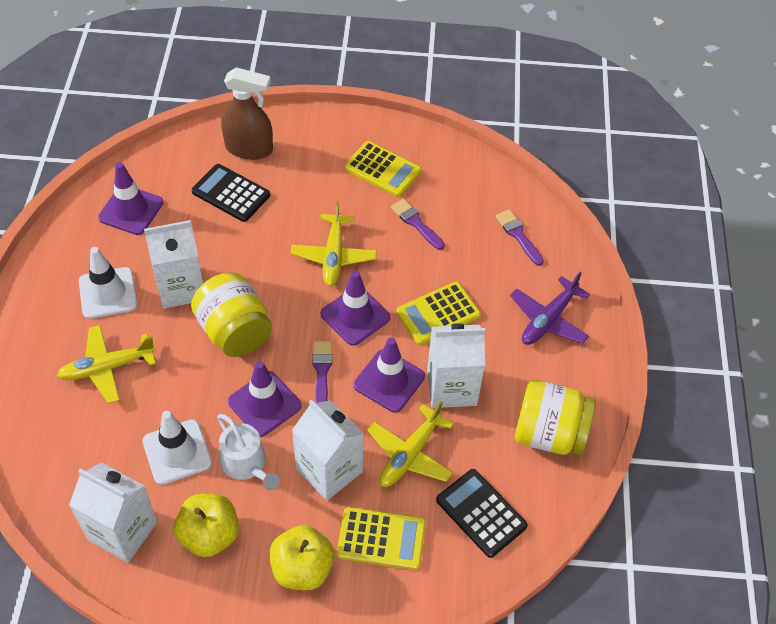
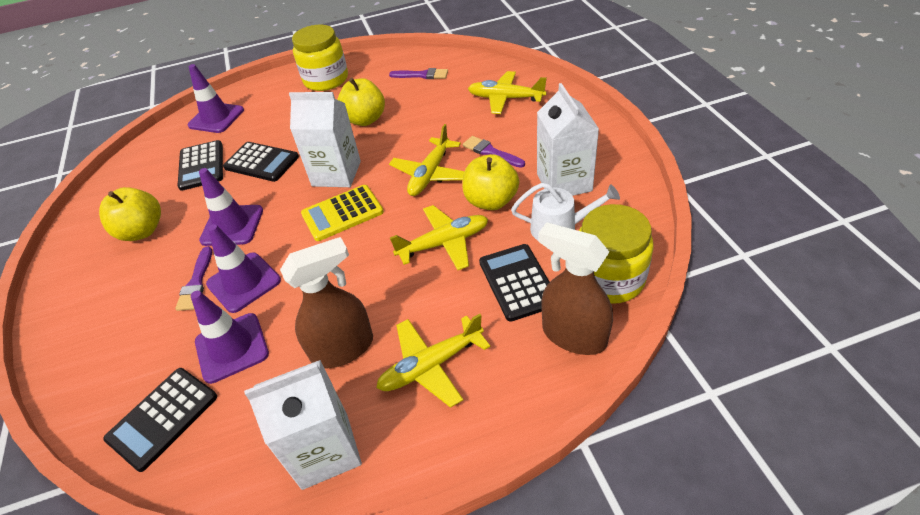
black calculator: 2 -> 4
brown spray bottle: 1 -> 2
purple plane: 1 -> 0
white carton: 4 -> 3
white traffic cone: 2 -> 0
yellow apple: 2 -> 3
yellow calculator: 3 -> 1
yellow plane: 3 -> 4

